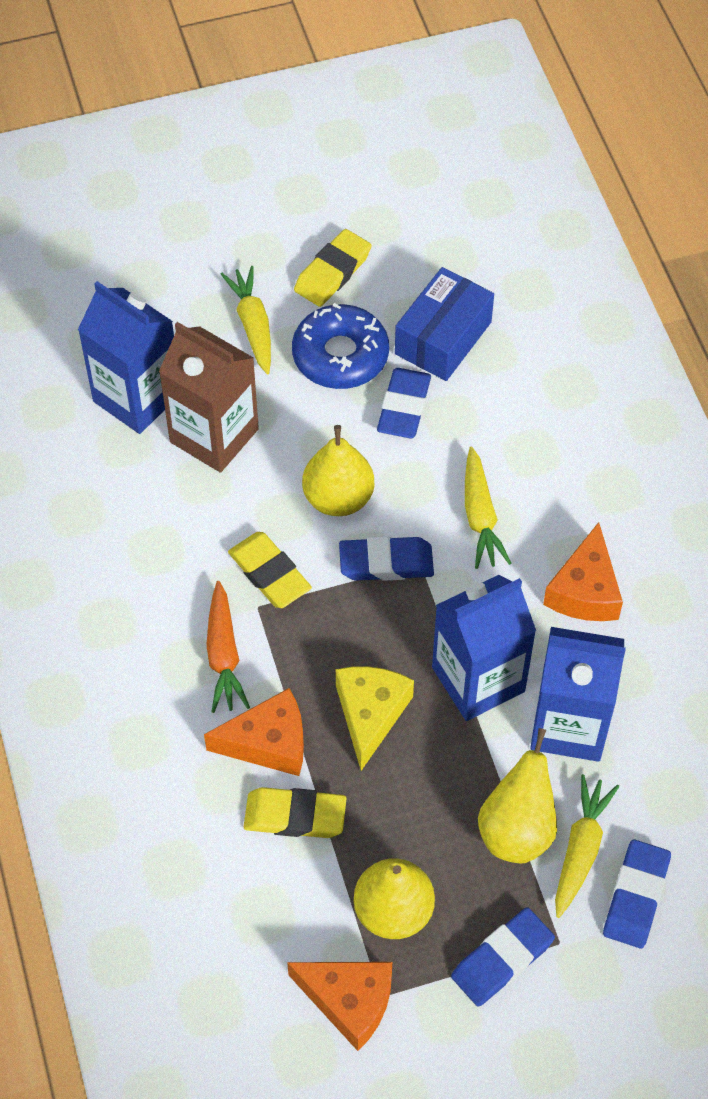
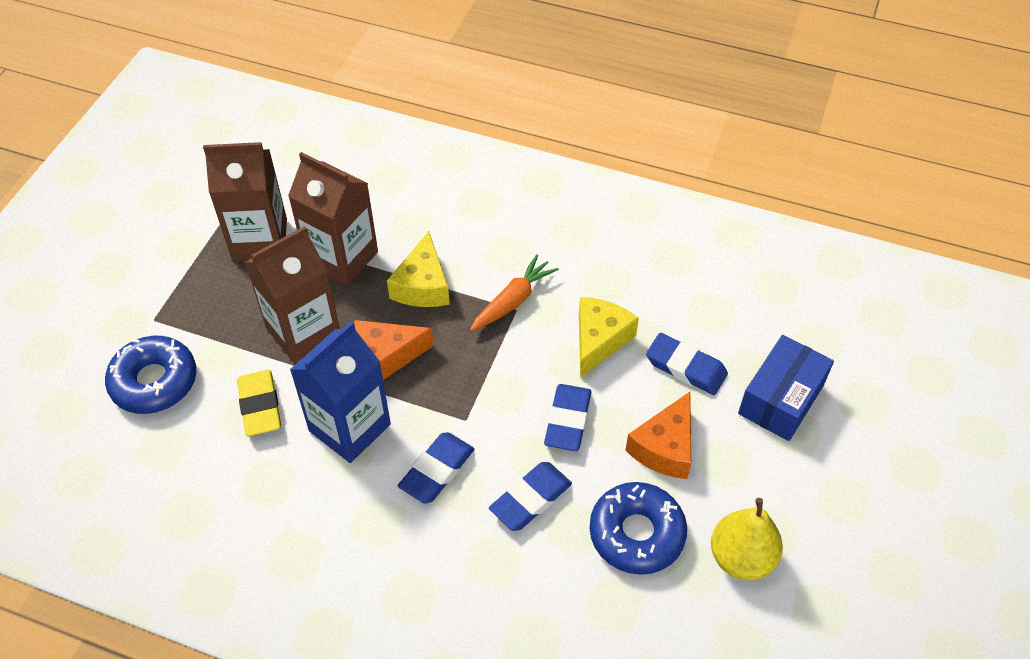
blue carton: 3 -> 1
blue donut: 1 -> 2
brown carton: 1 -> 3
orange cheese: 3 -> 2
yellow carrot: 3 -> 0
yellow cheese: 1 -> 2
yellow eraser: 3 -> 1
yellow pear: 3 -> 1

